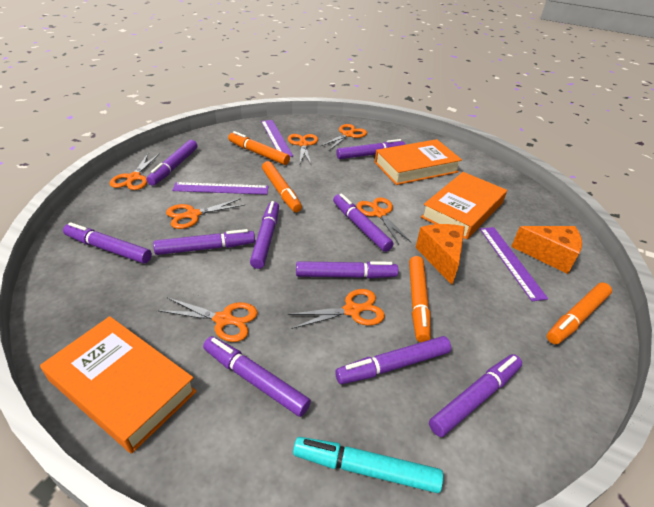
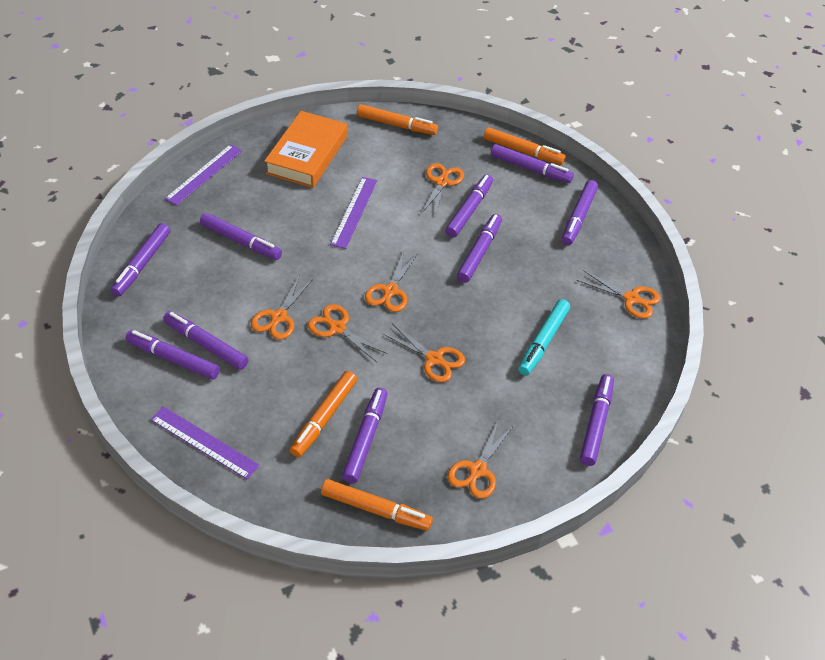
orange book: 3 -> 1
orange cheese: 2 -> 0

